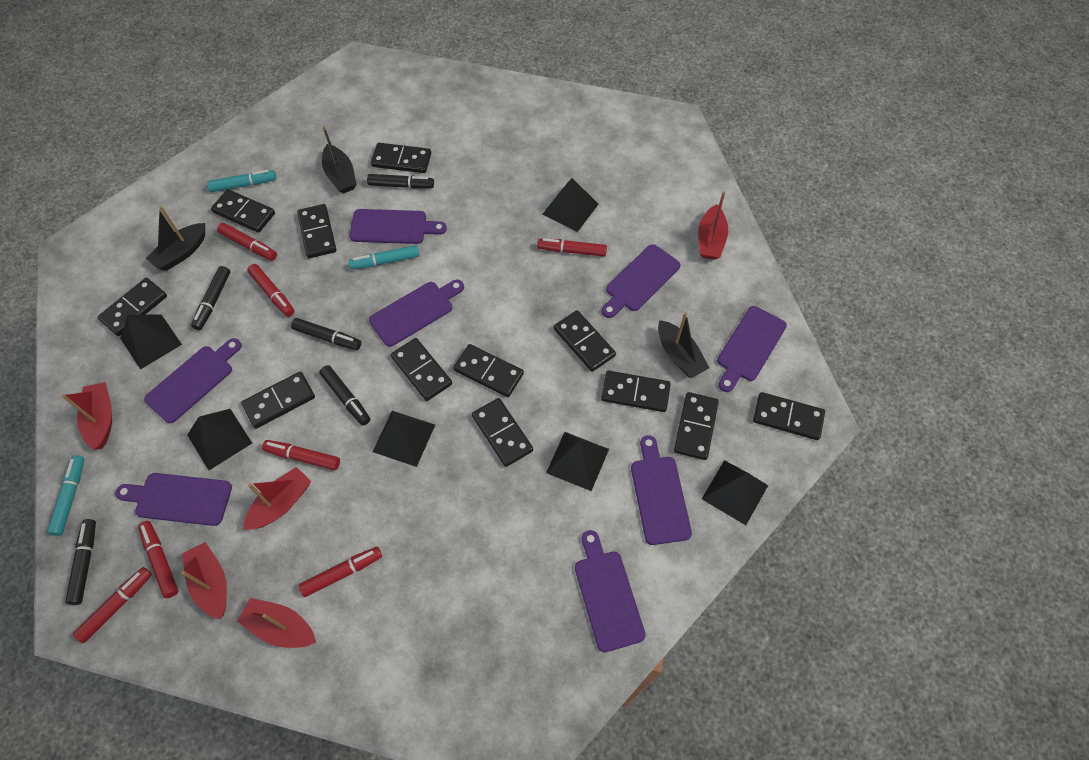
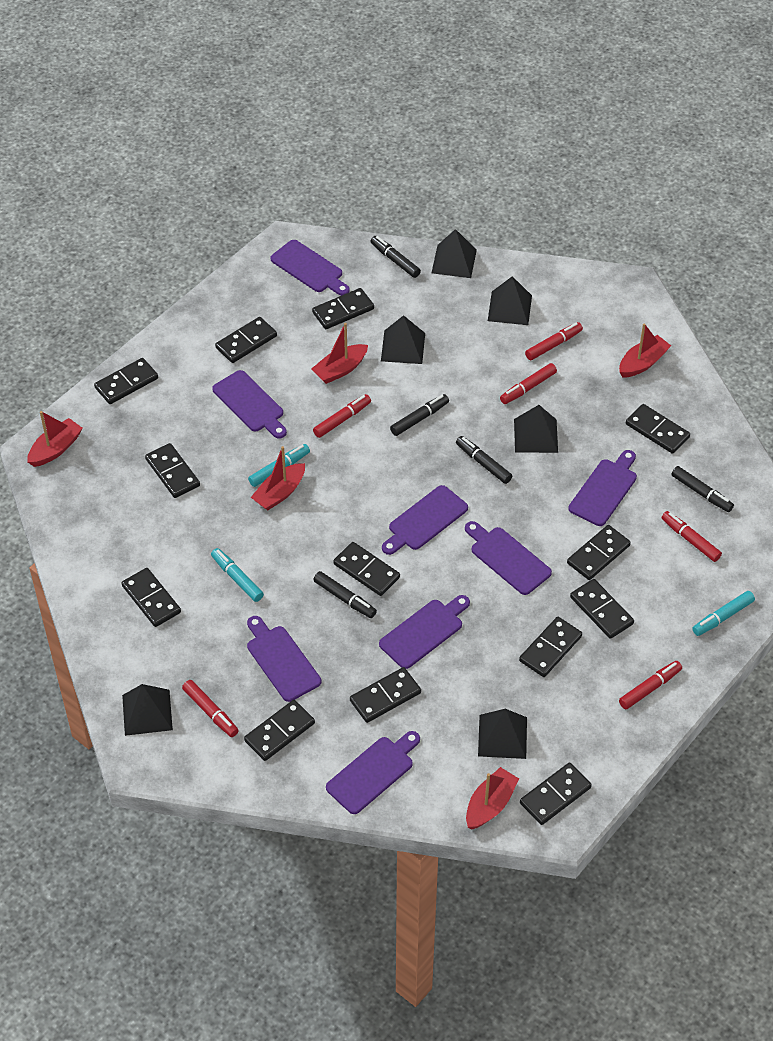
black boat: 3 -> 0
black domino: 12 -> 13
red marker: 7 -> 6

